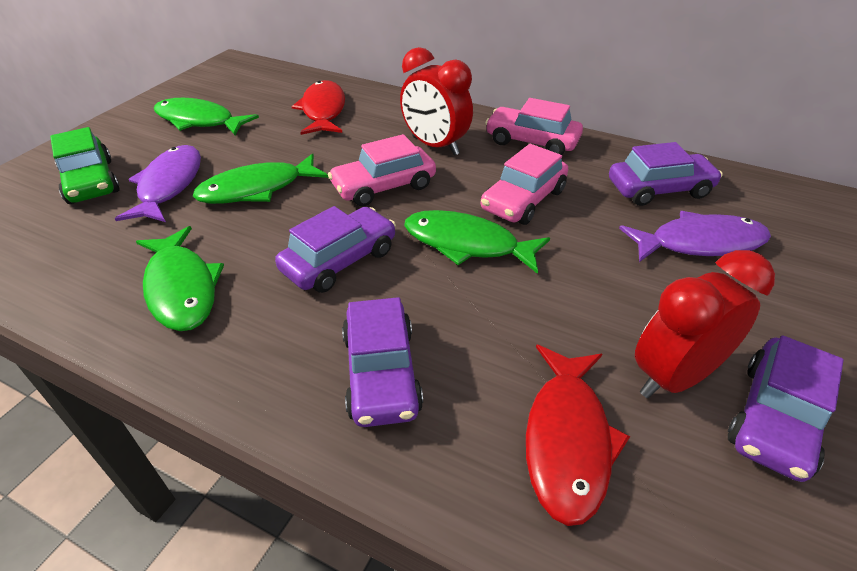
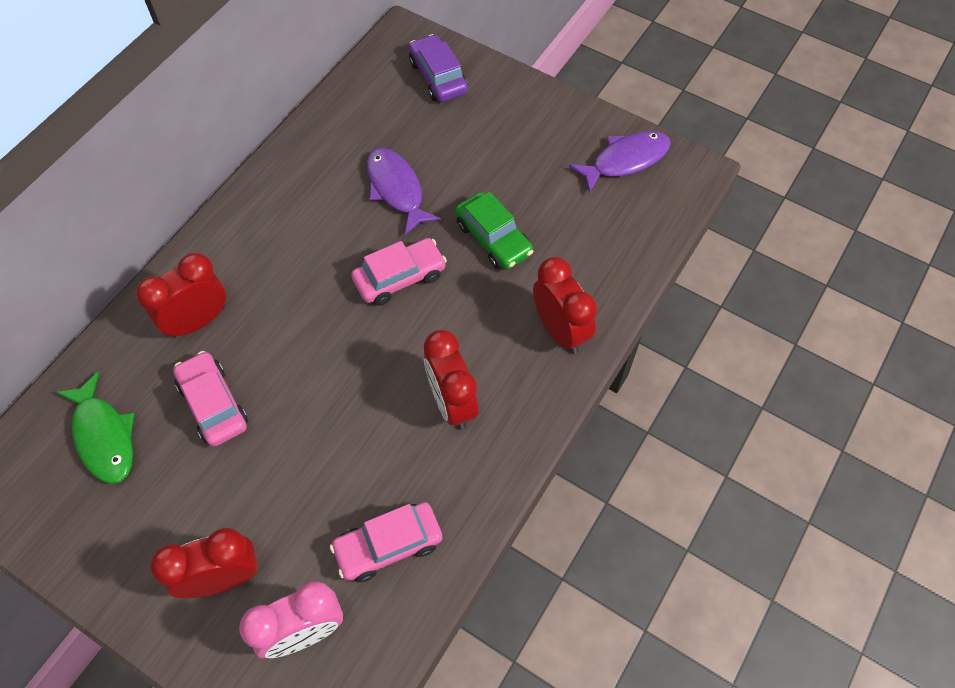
green fish: 4 -> 1
pink clock: 0 -> 1
purple car: 4 -> 1
red clock: 2 -> 4
red fish: 2 -> 0

